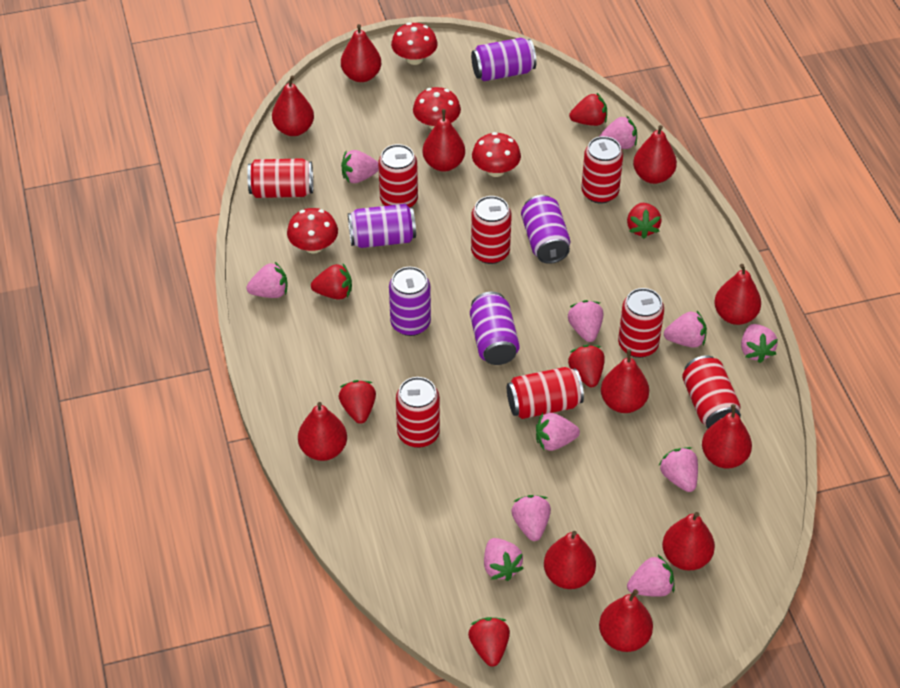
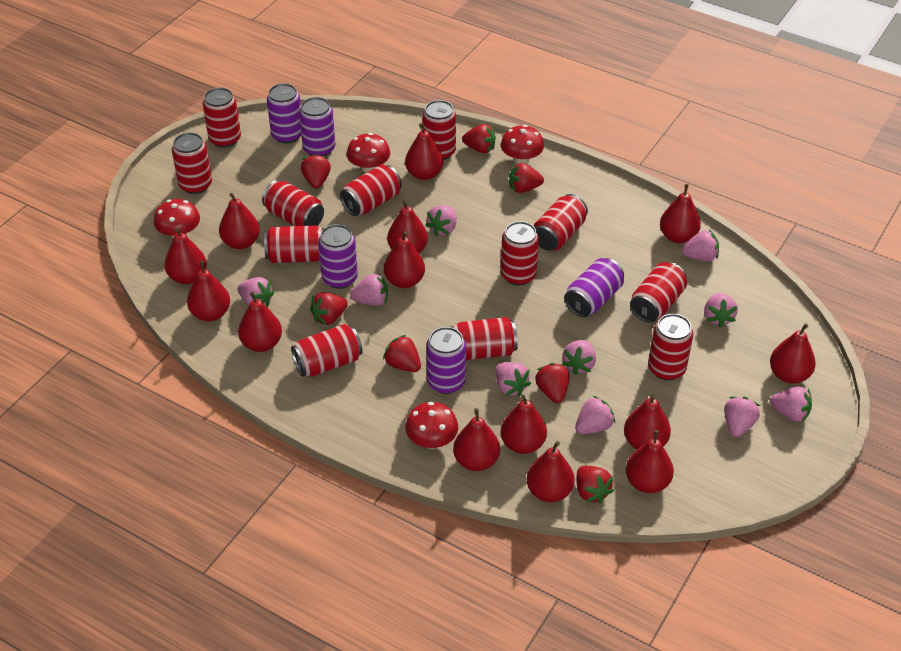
pink strawberry: 11 -> 10
red can: 8 -> 12
red pear: 11 -> 14
red strawberry: 6 -> 7

